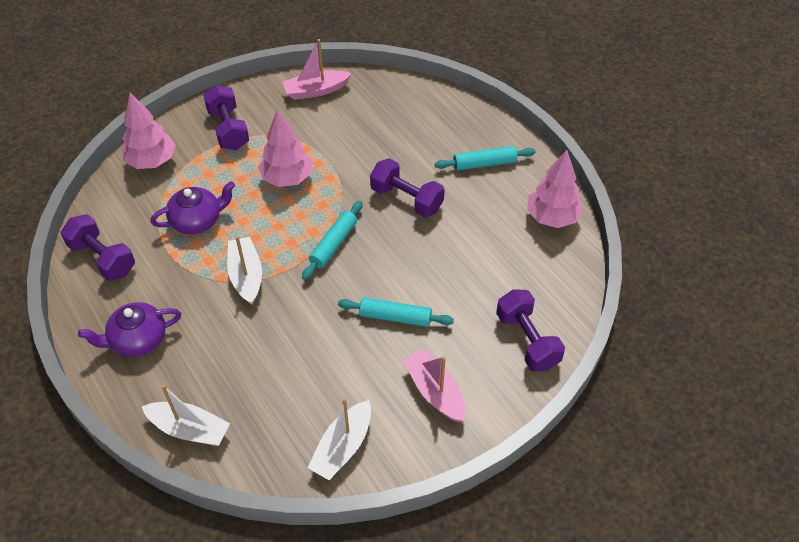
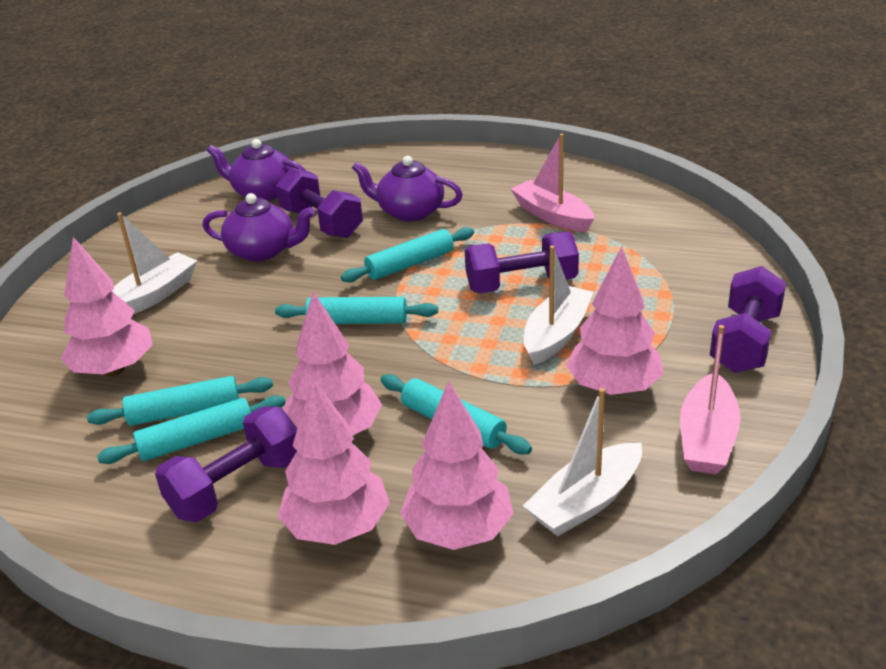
pink tree: 3 -> 5
purple teapot: 2 -> 3
turquoise rolling pin: 3 -> 5

